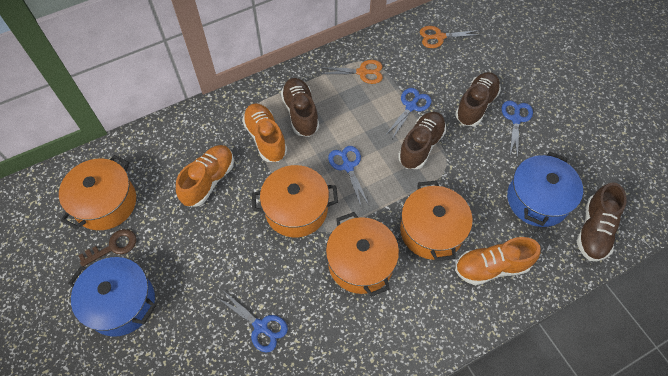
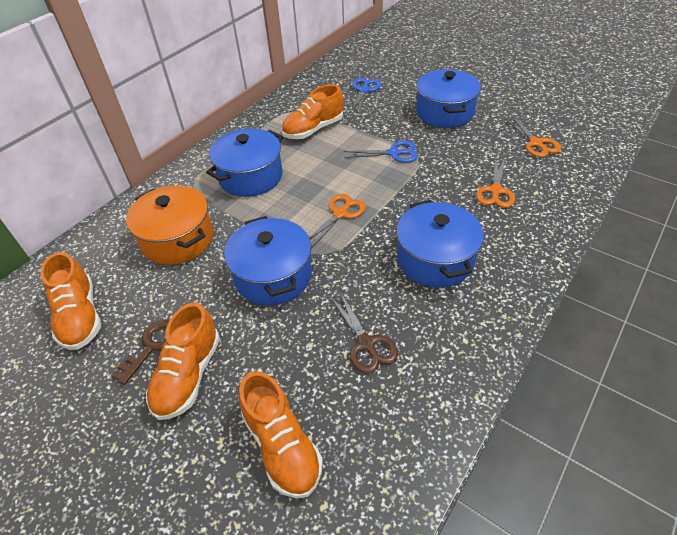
blue pot: 2 -> 4
blue scissors: 4 -> 2
brown scissors: 0 -> 1
brown shoe: 4 -> 0
orange pot: 4 -> 1
orange scissors: 2 -> 3
orange shoe: 3 -> 4

